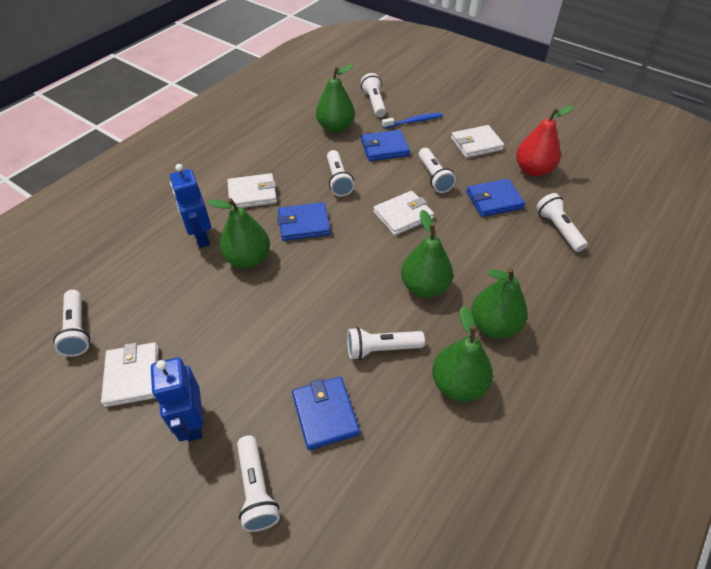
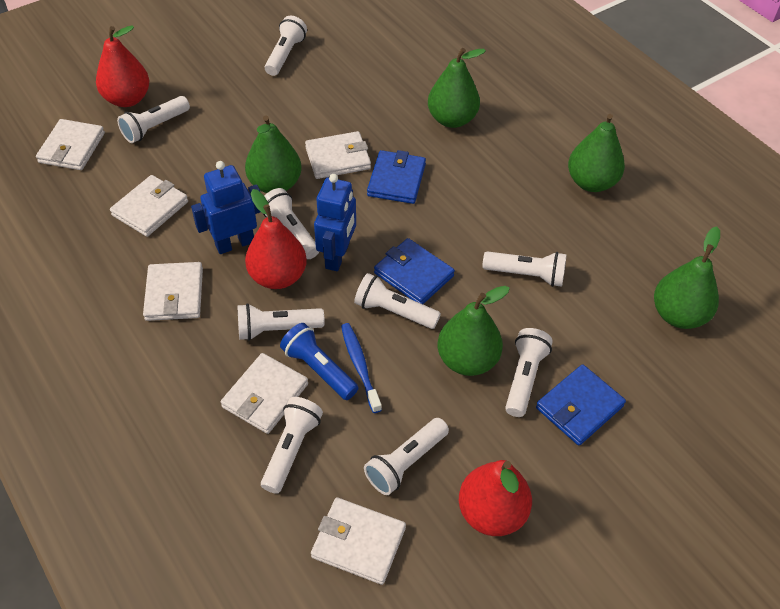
blue flashlight: 0 -> 1
blue wallet: 4 -> 3
red pear: 1 -> 3
white flashlight: 7 -> 9
white wallet: 4 -> 6

